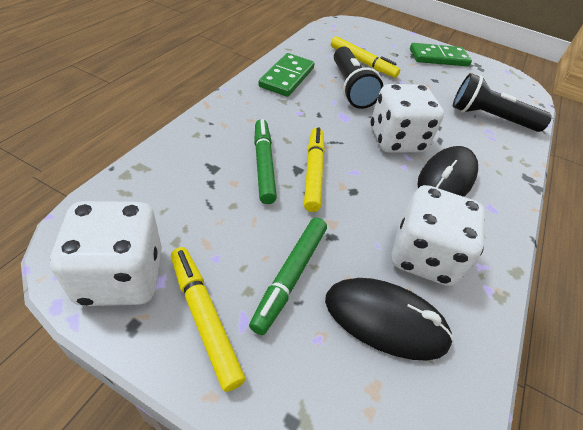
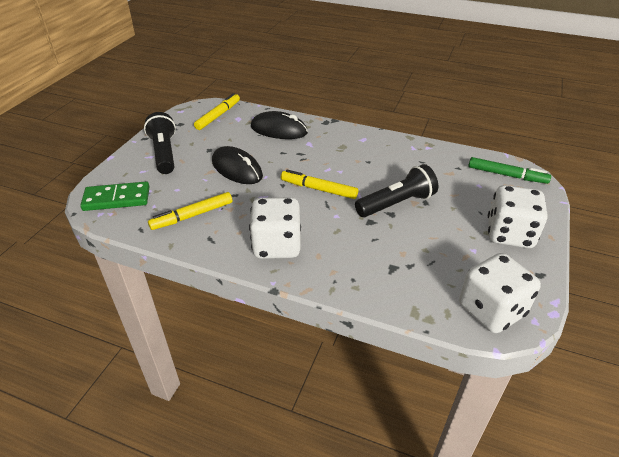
green domino: 2 -> 1
green marker: 2 -> 1

